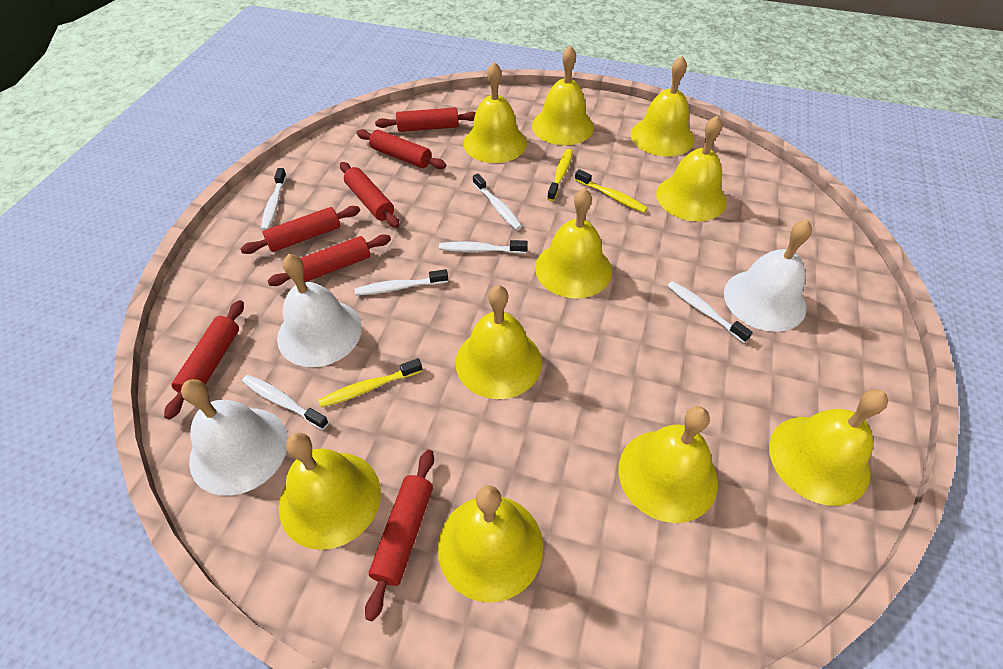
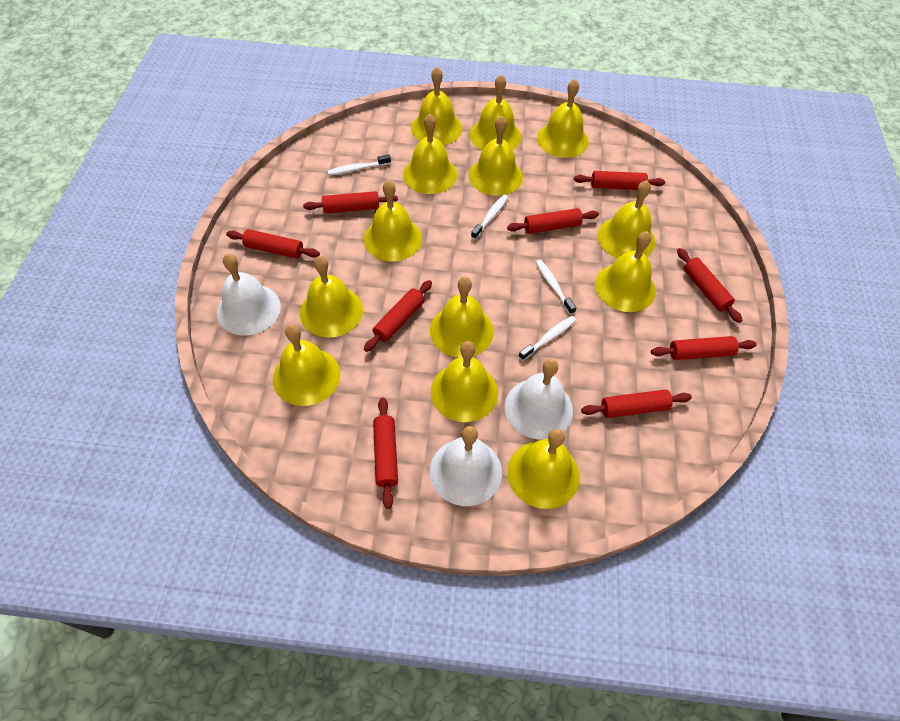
red rolling pin: 7 -> 9
white toothbrush: 6 -> 4
yellow bell: 10 -> 13
yellow toothbrush: 3 -> 0

